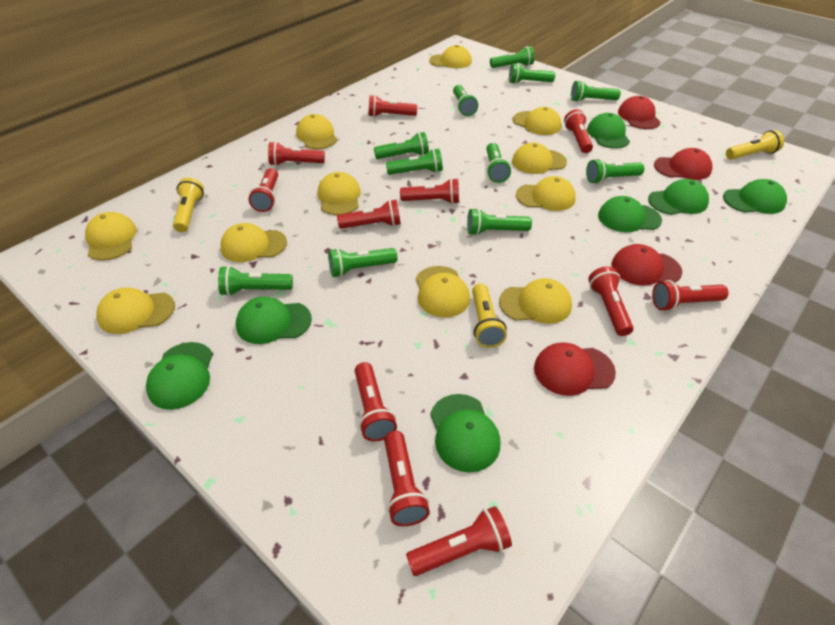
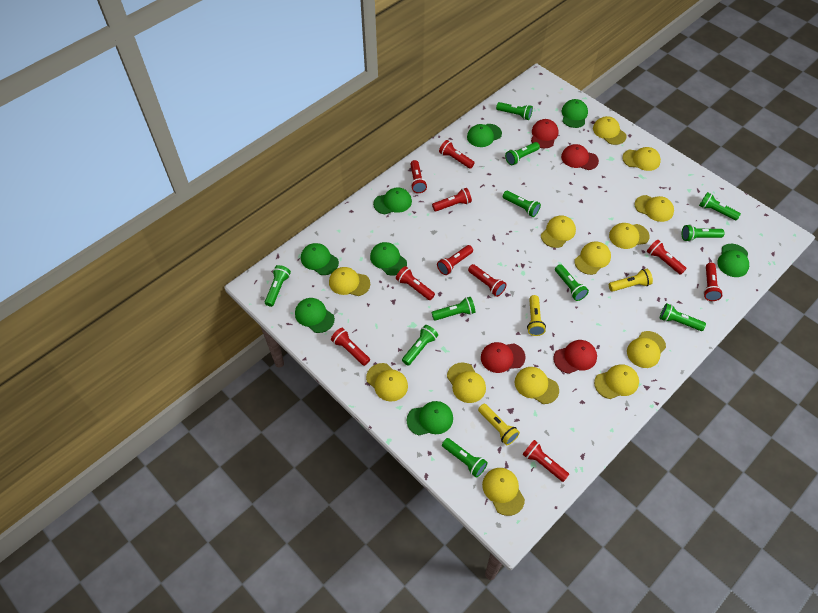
green cap: 7 -> 8
red flashlight: 11 -> 10
yellow cap: 11 -> 13

